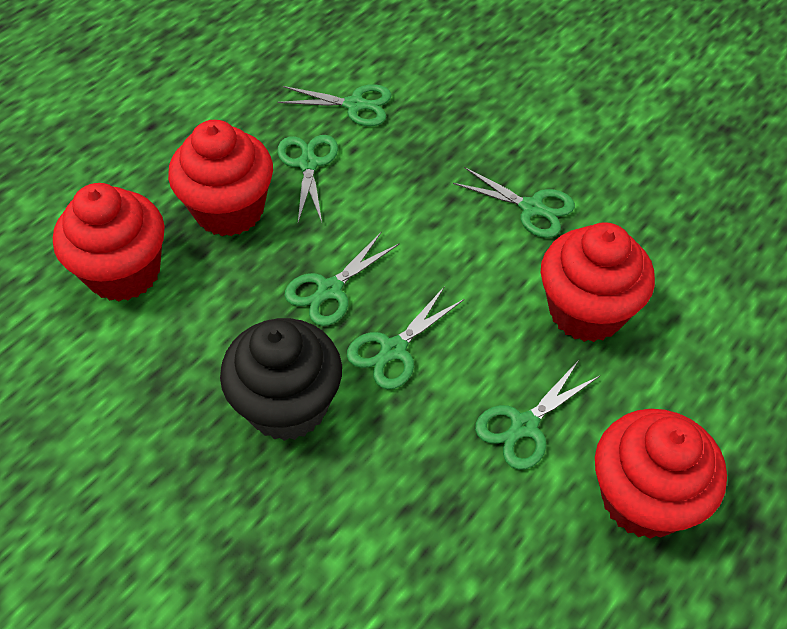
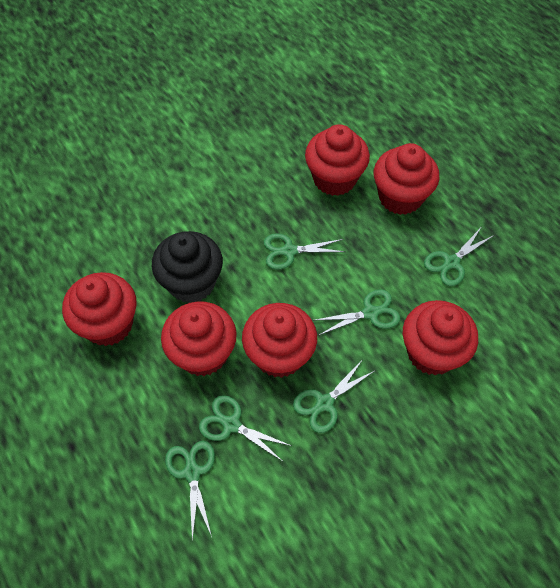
red cupcake: 4 -> 6

